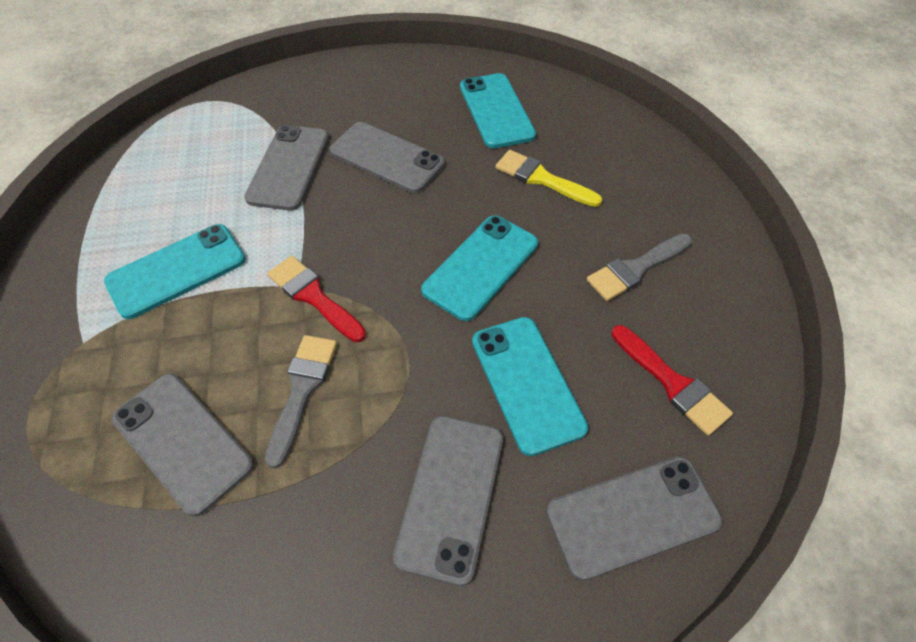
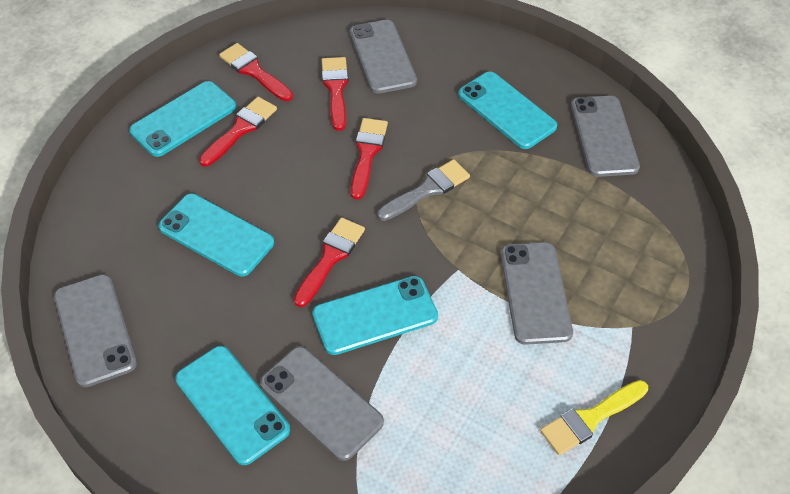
grey brush: 2 -> 1
red brush: 2 -> 5
turquoise phone: 4 -> 5

